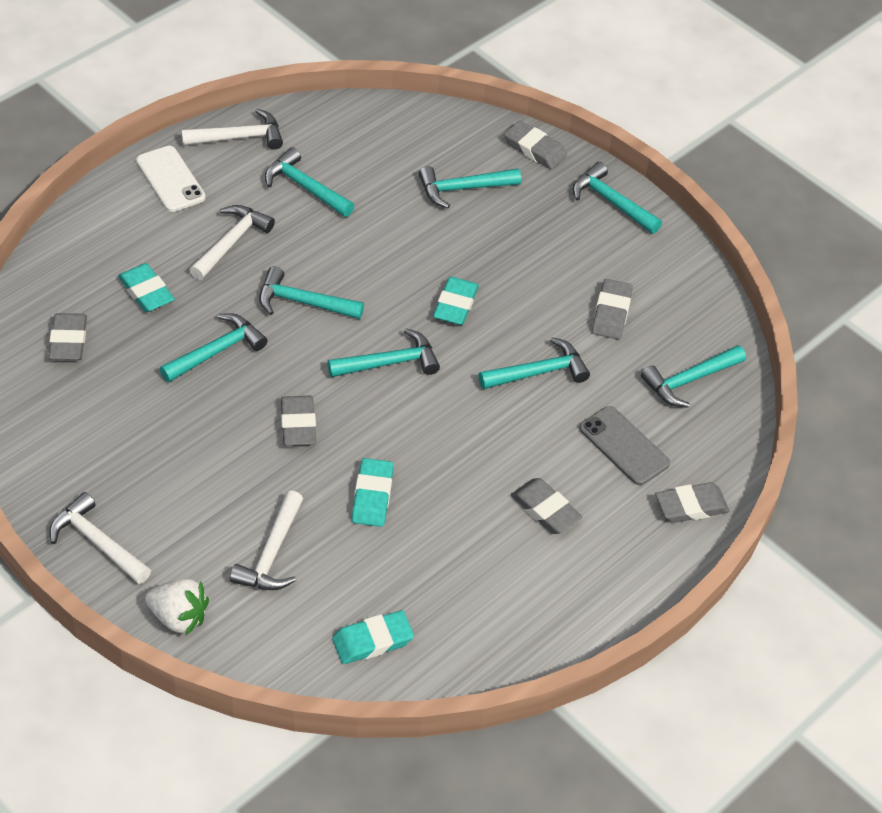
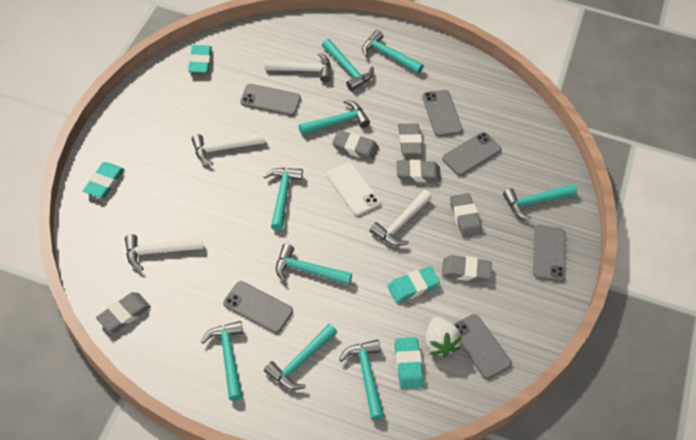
grey phone: 1 -> 6
turquoise hammer: 8 -> 9

